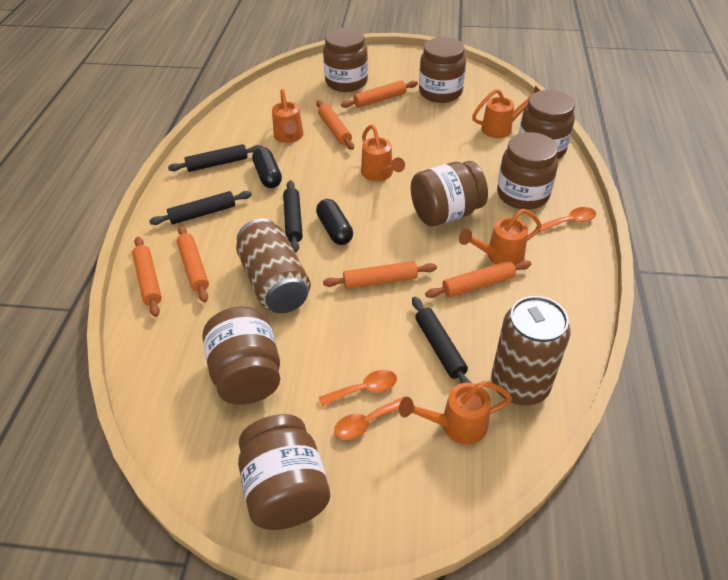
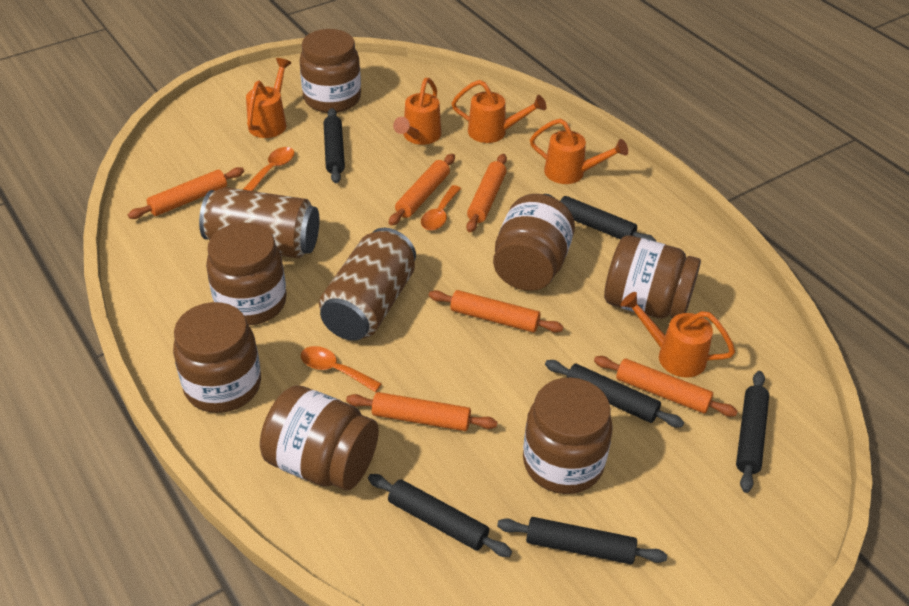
black capsule: 2 -> 0
black rolling pin: 4 -> 6

